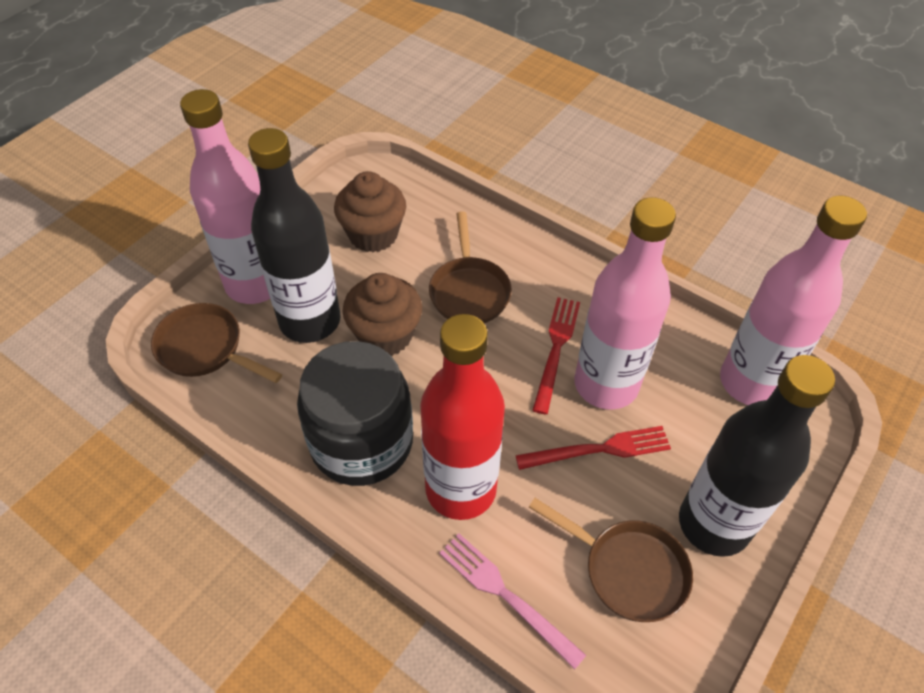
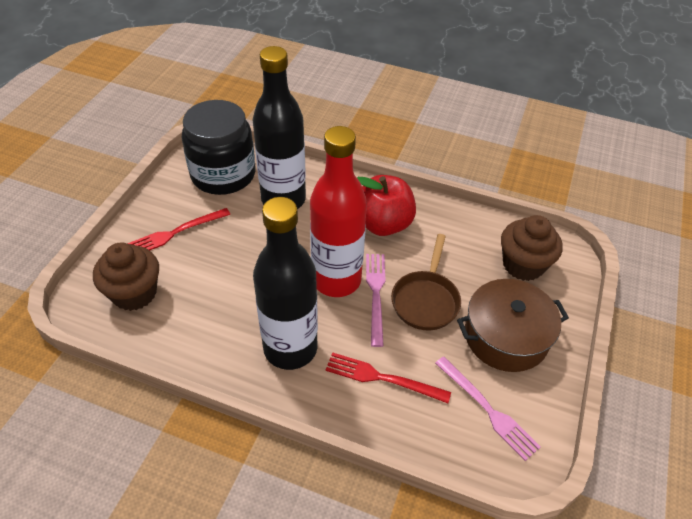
brown pan: 3 -> 1
brown pot: 0 -> 1
pink bottle: 3 -> 0
pink fork: 1 -> 2
red apple: 0 -> 1

